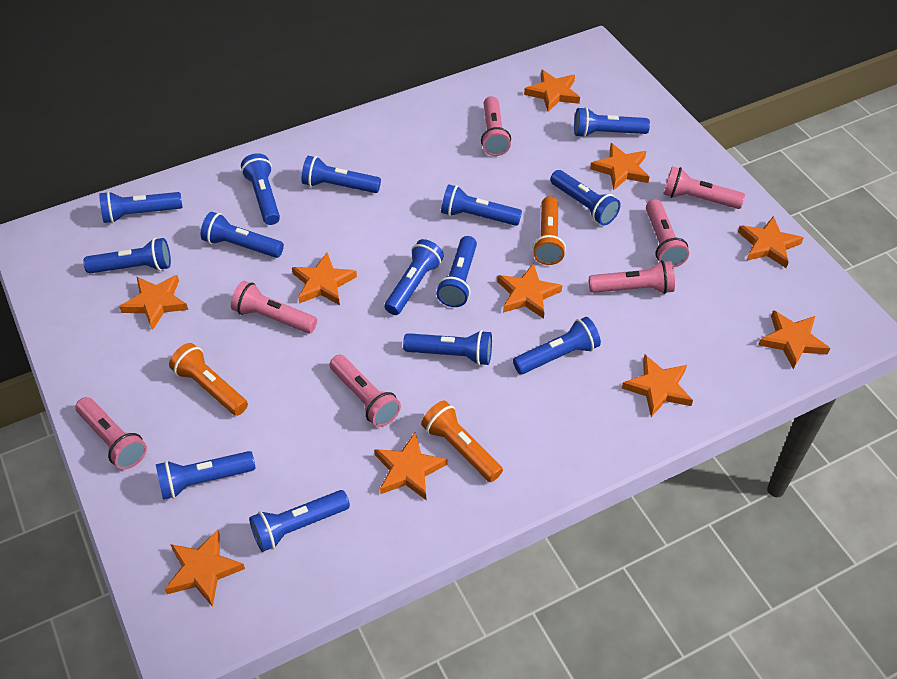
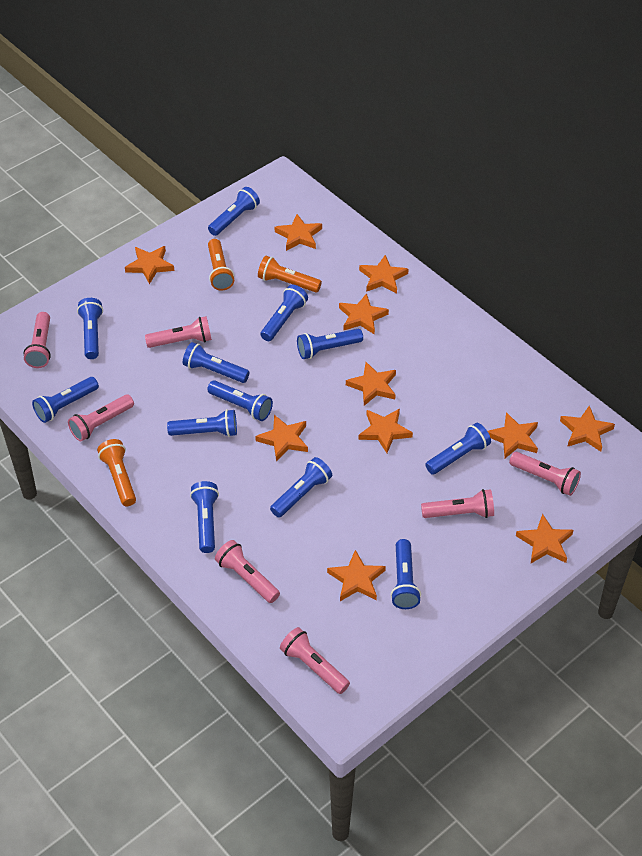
blue flashlight: 14 -> 12
orange star: 10 -> 11

